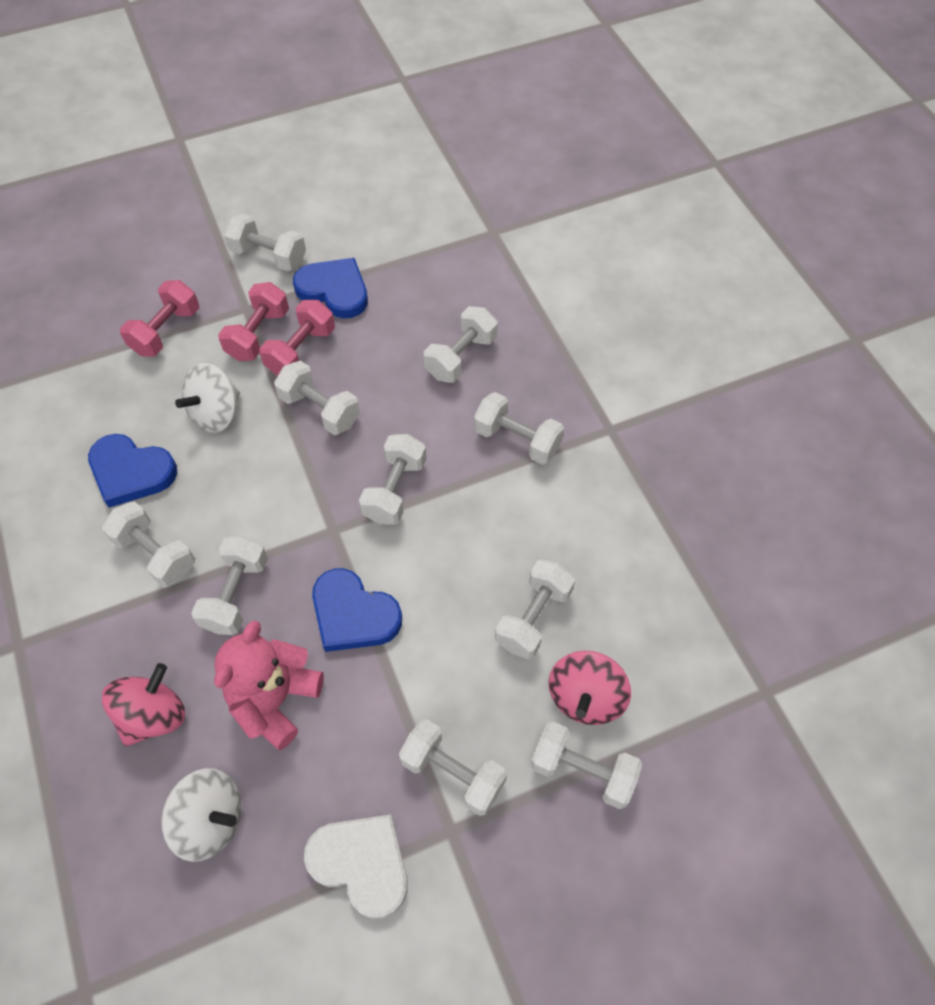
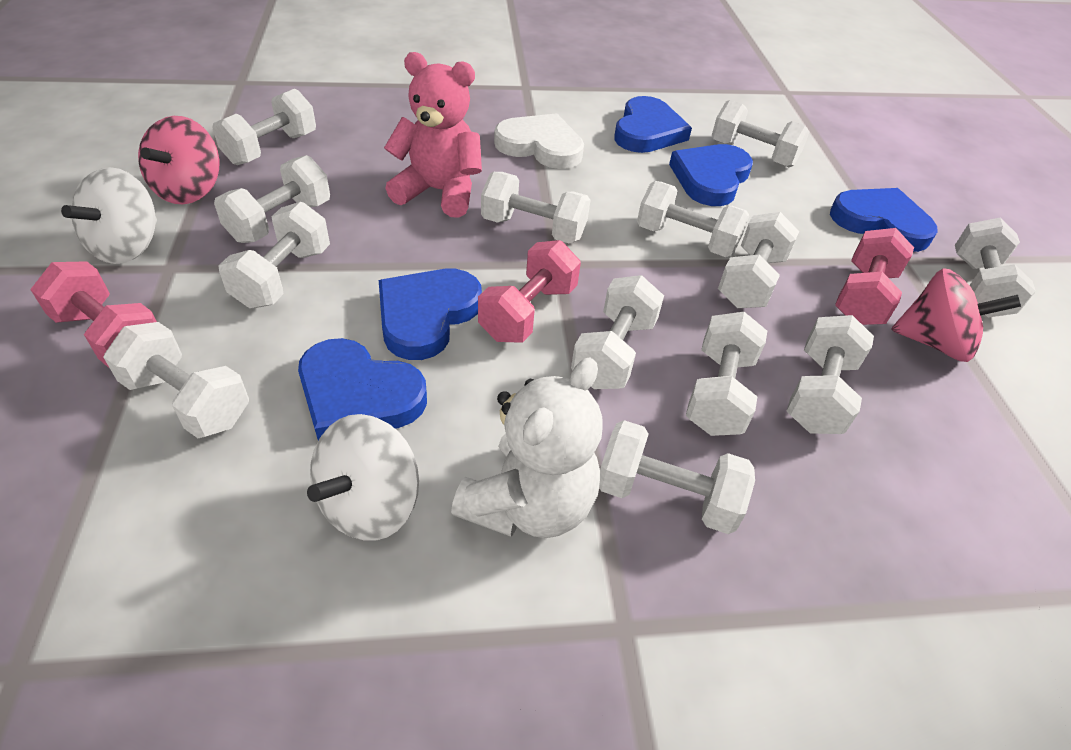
blue heart: 3 -> 5
white dumbbell: 10 -> 13
white teddy bear: 0 -> 1

